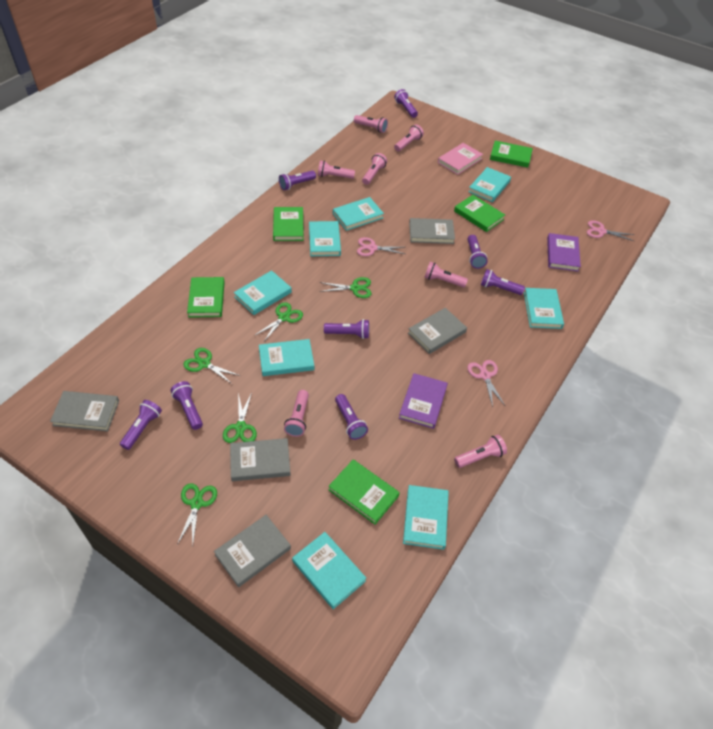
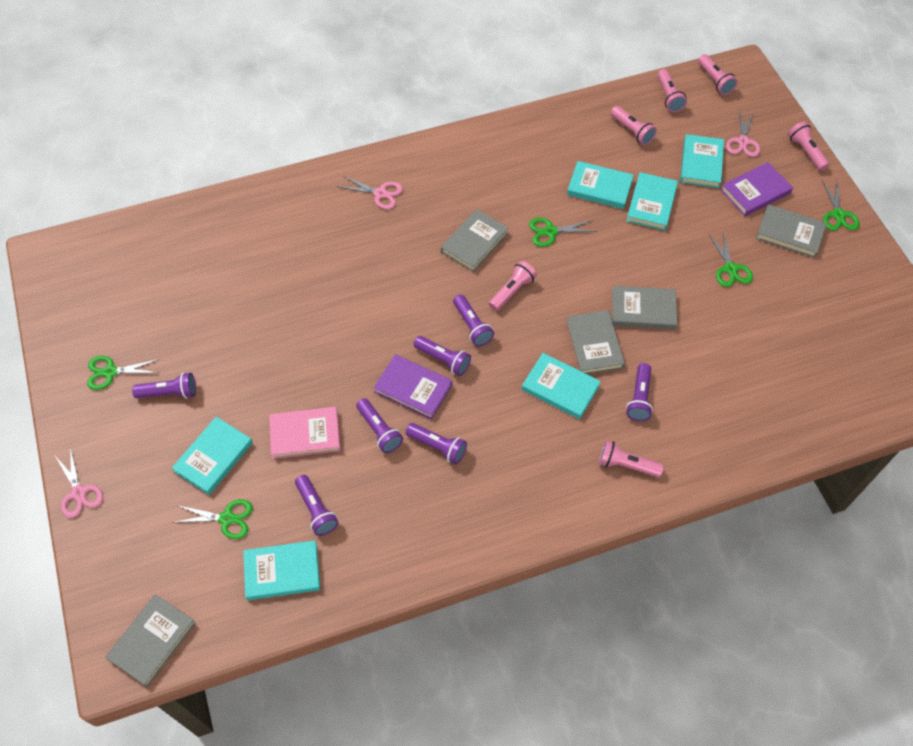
green book: 5 -> 0
pink flashlight: 7 -> 6
purple flashlight: 8 -> 7
turquoise book: 8 -> 6

